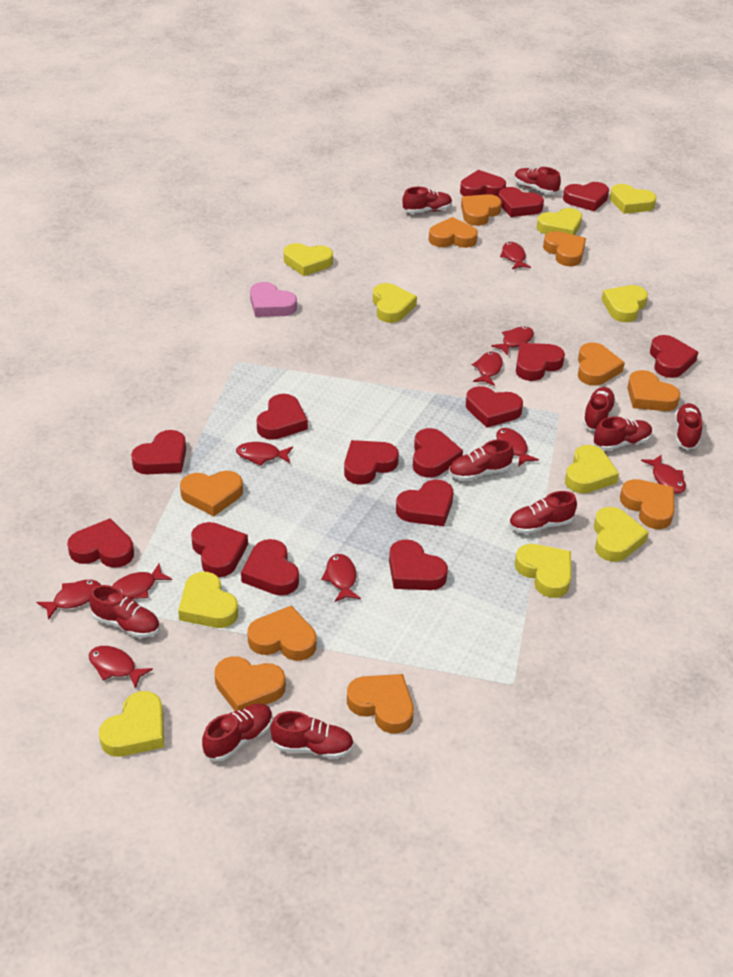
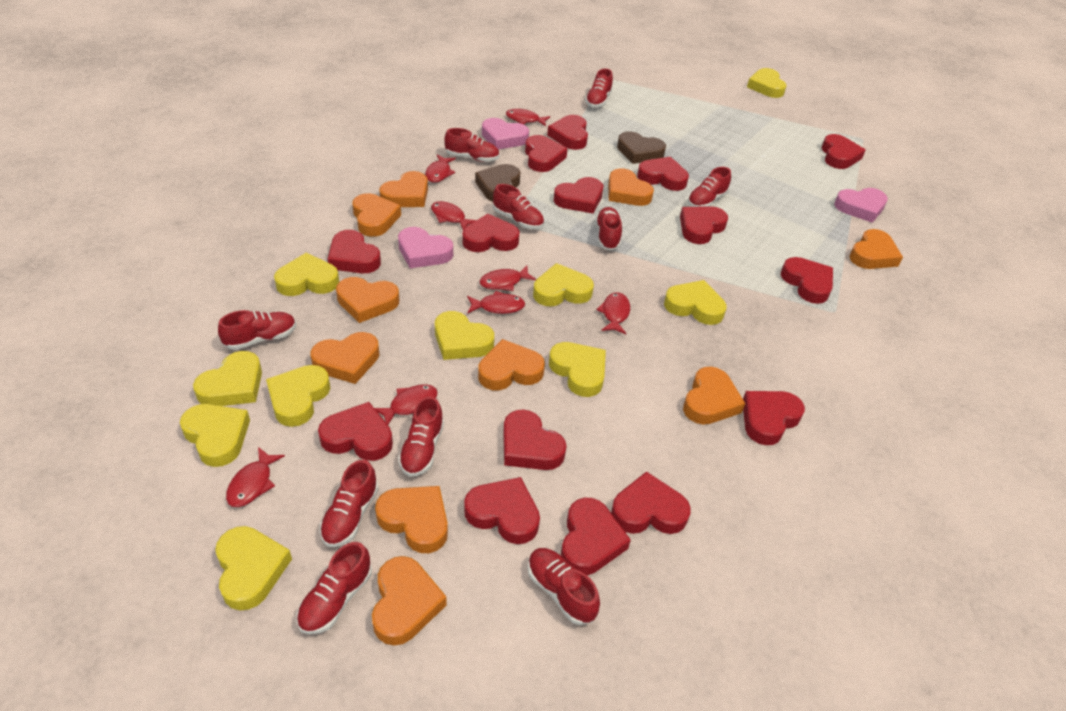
brown heart: 0 -> 2
pink heart: 1 -> 3
red fish: 10 -> 8

